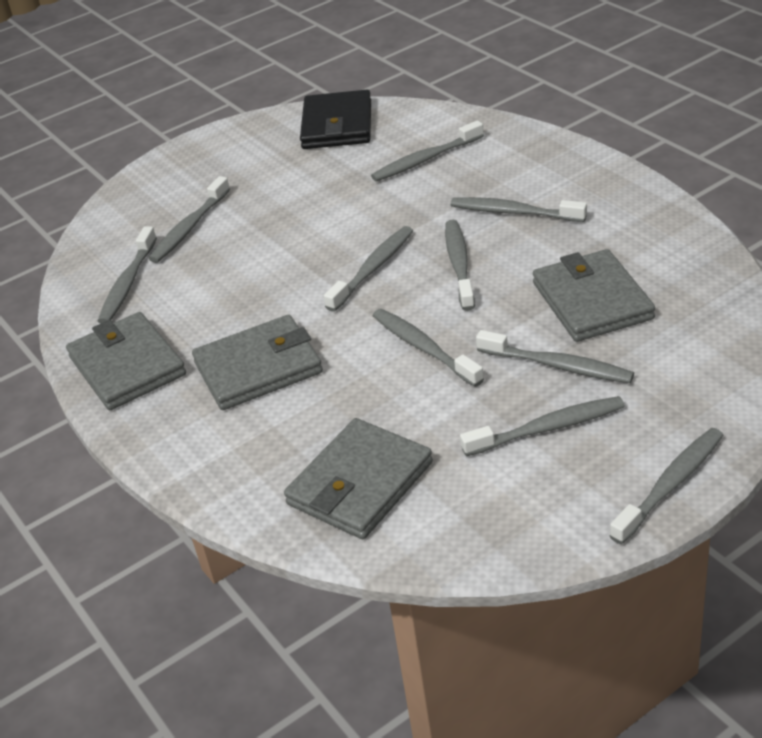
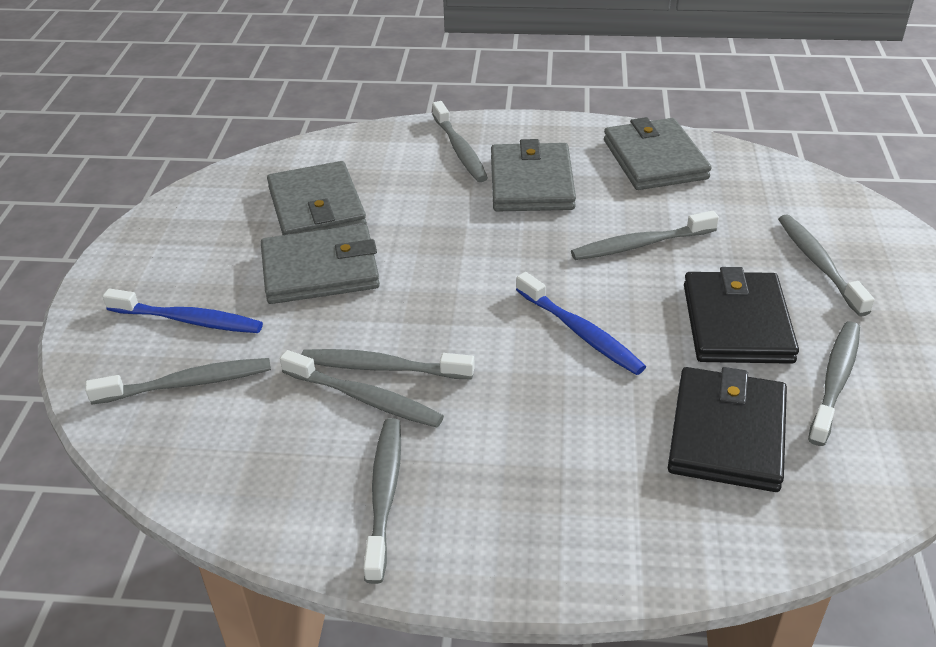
black wallet: 1 -> 2
blue toothbrush: 0 -> 2
grey toothbrush: 10 -> 8

